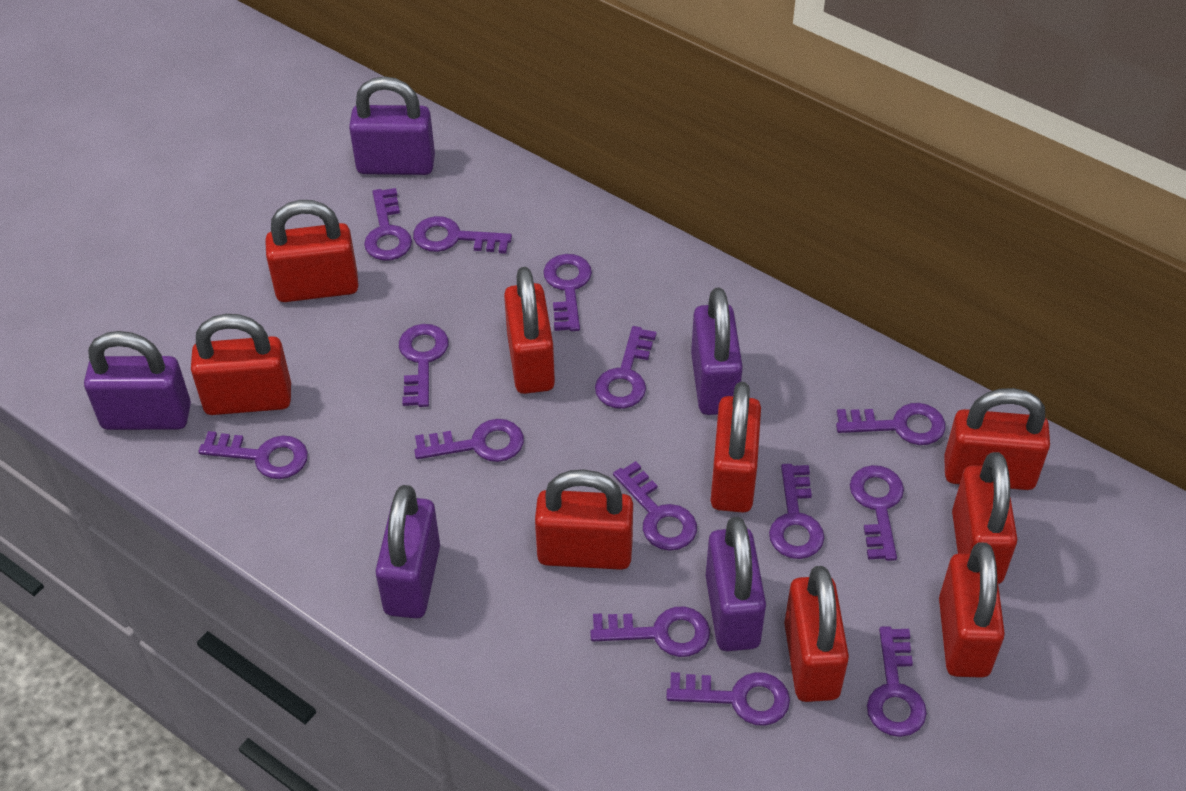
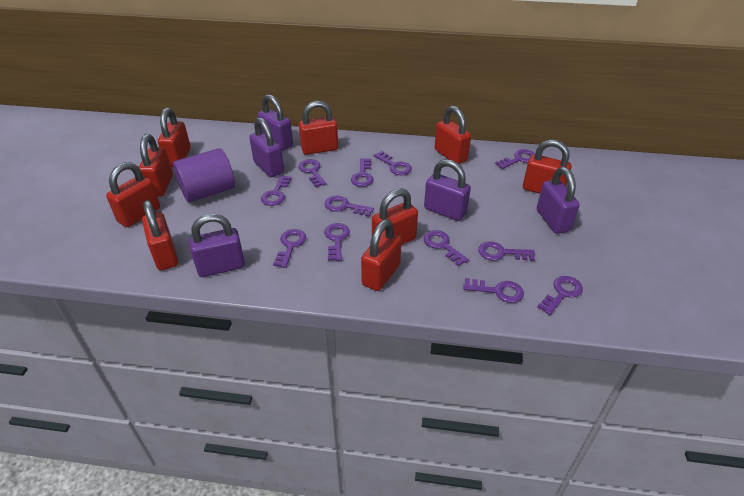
purple cylinder: 0 -> 1
purple key: 14 -> 12

